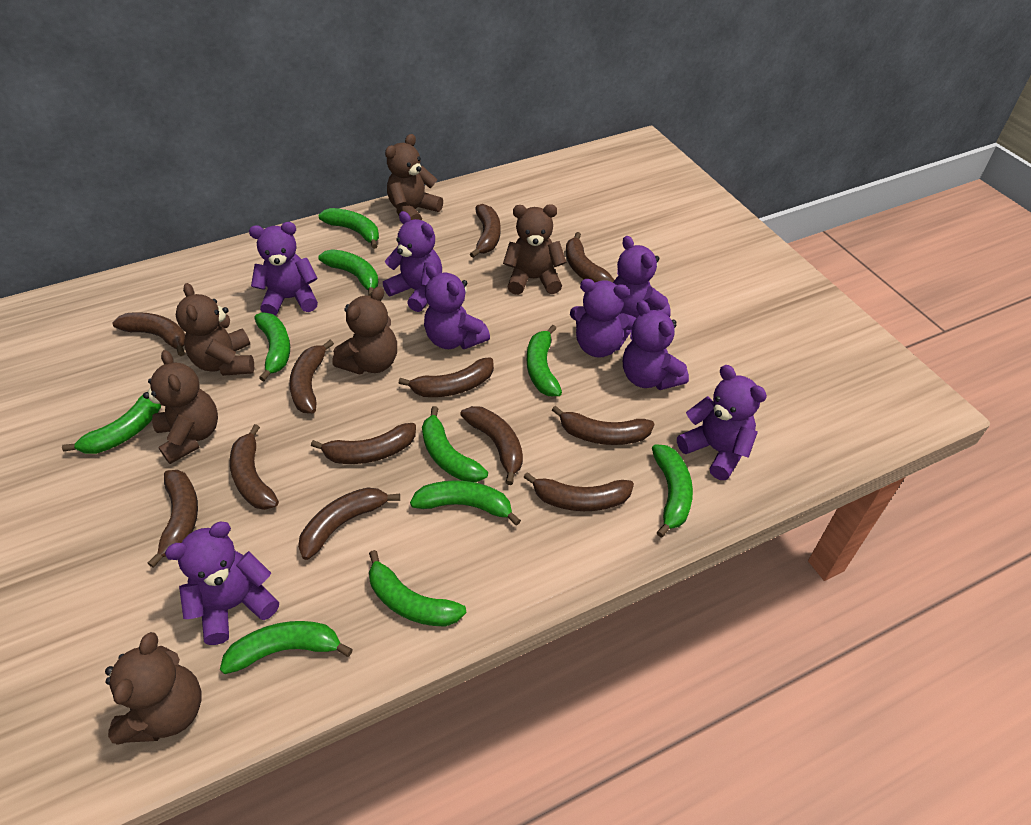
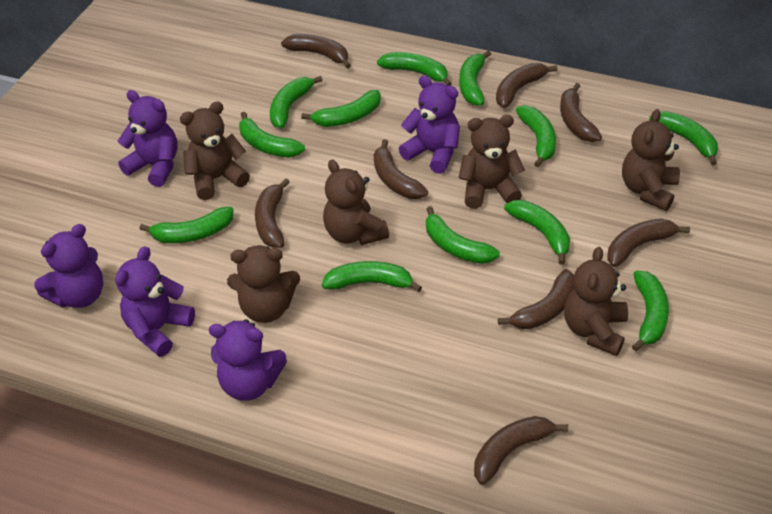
brown banana: 12 -> 8
green banana: 10 -> 12
purple teddy bear: 8 -> 5

